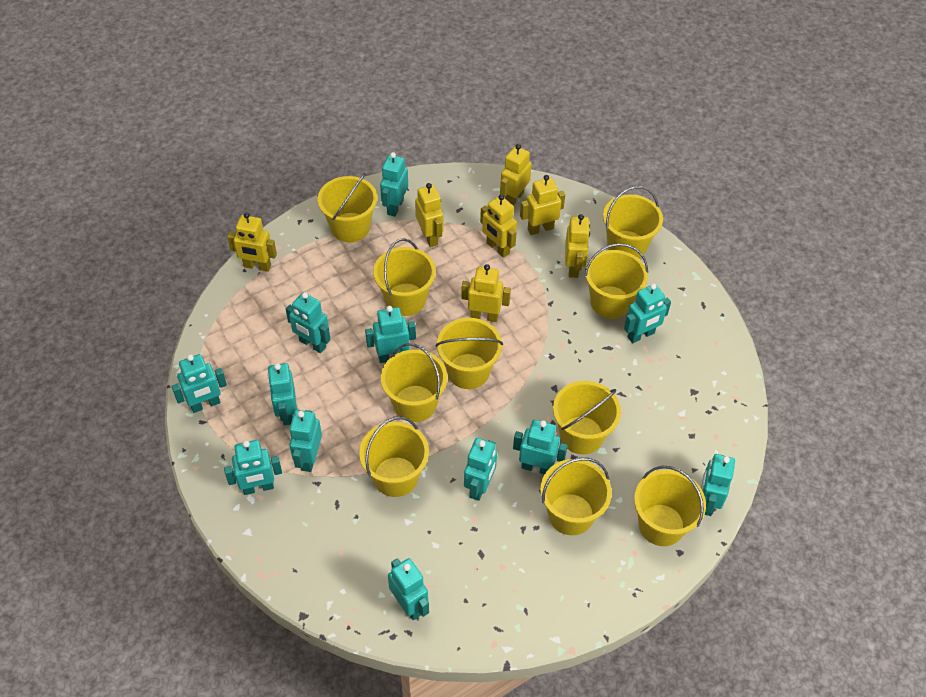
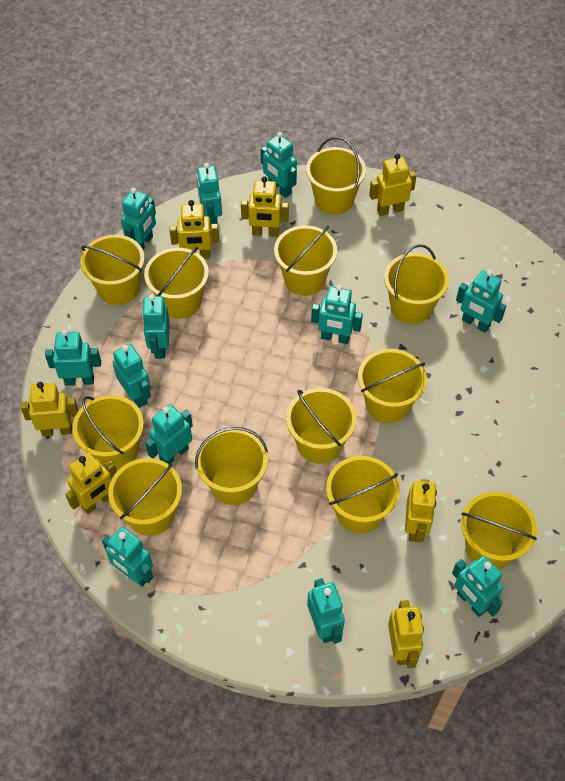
yellow bucket: 10 -> 12

